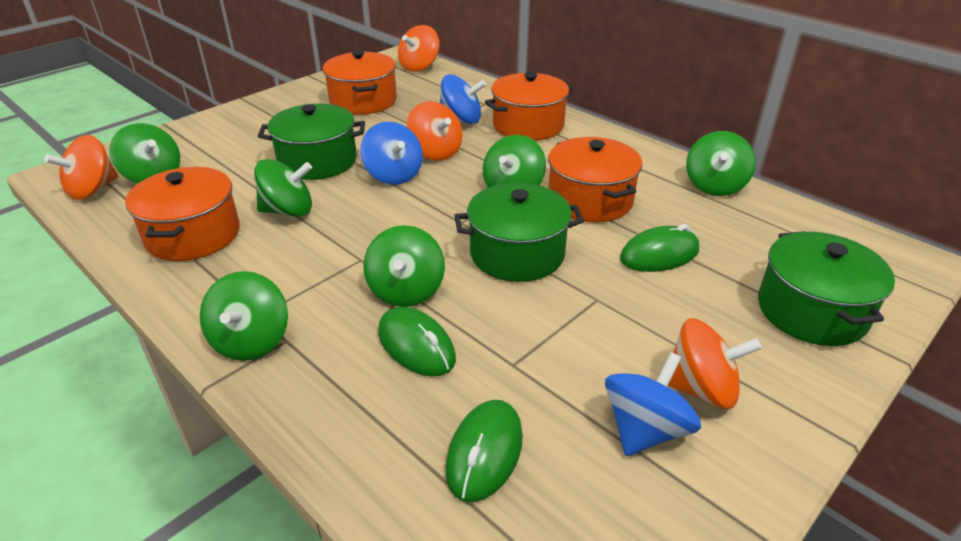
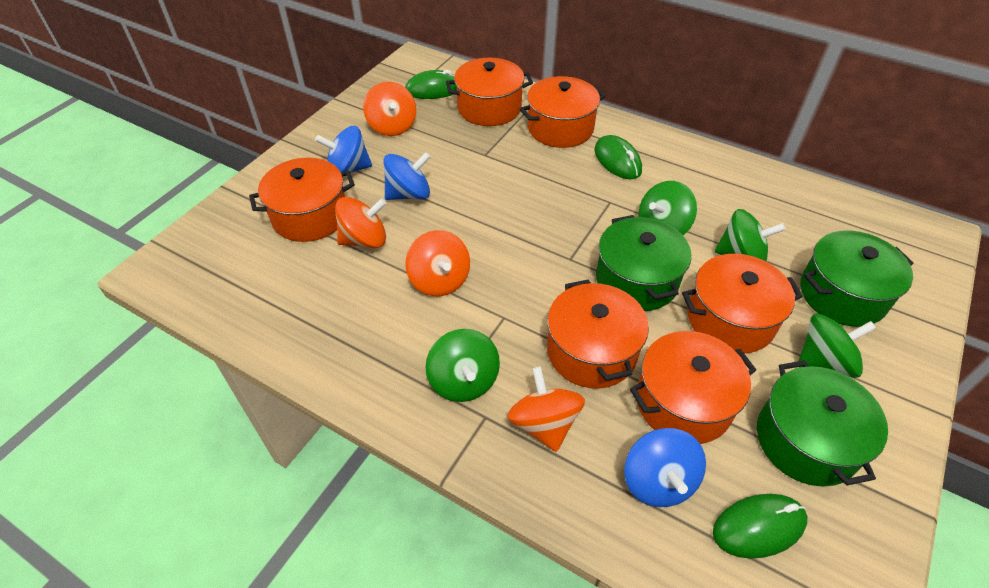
green spinning top: 6 -> 4
orange pot: 4 -> 6

